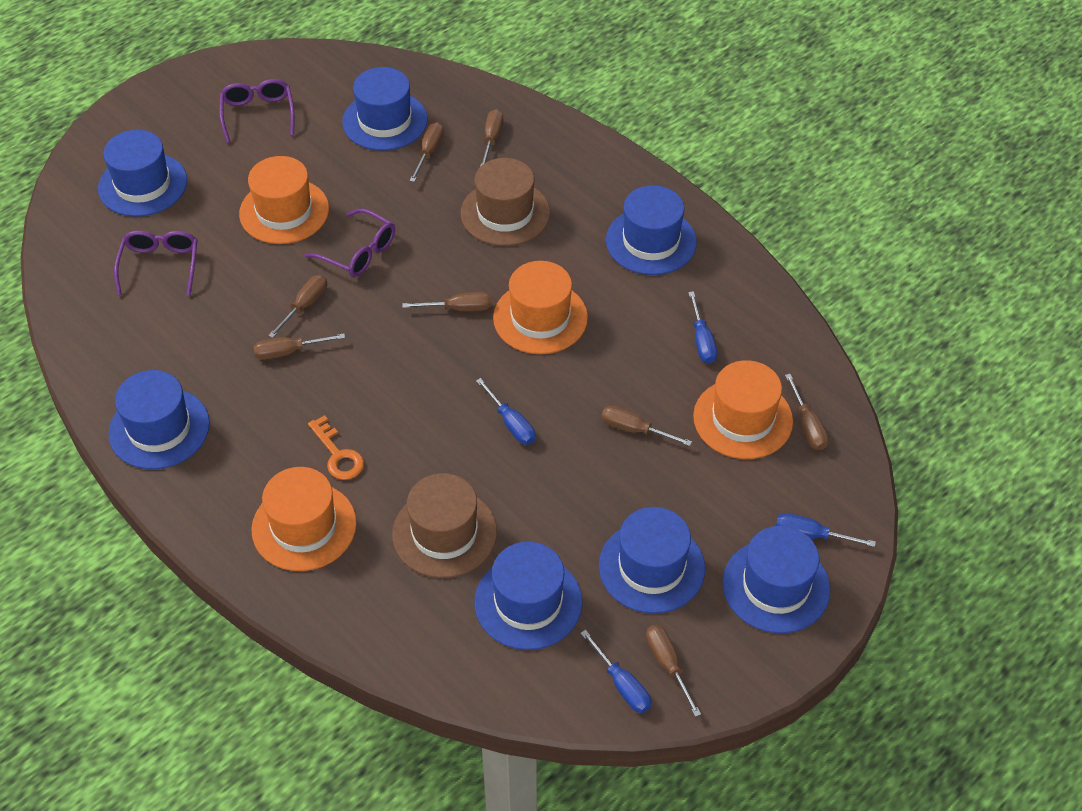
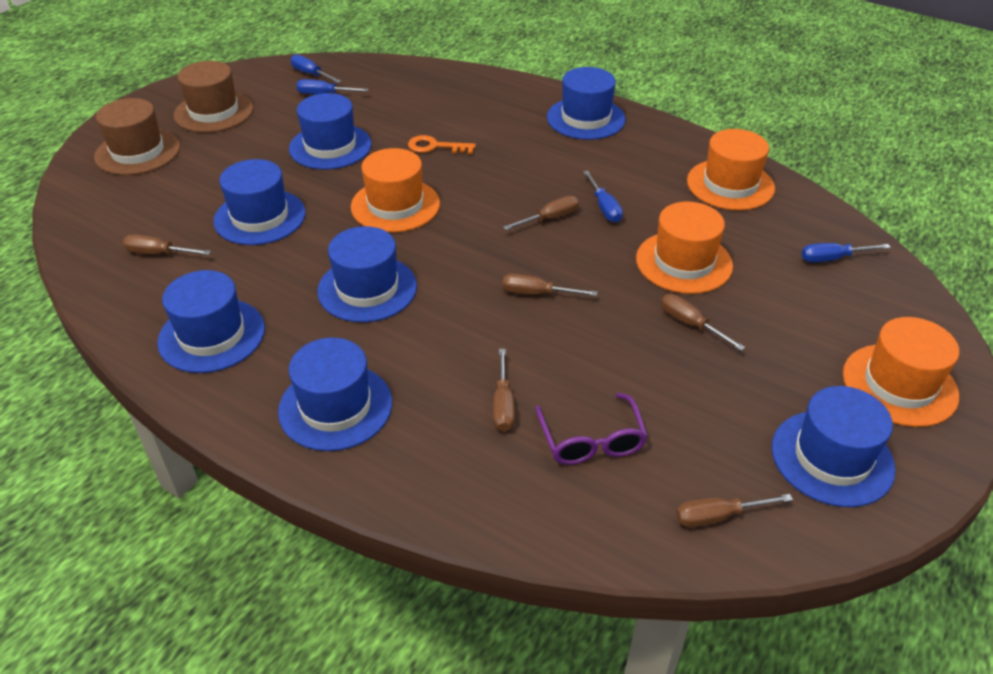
brown screwdriver: 8 -> 6
purple glasses: 3 -> 1

